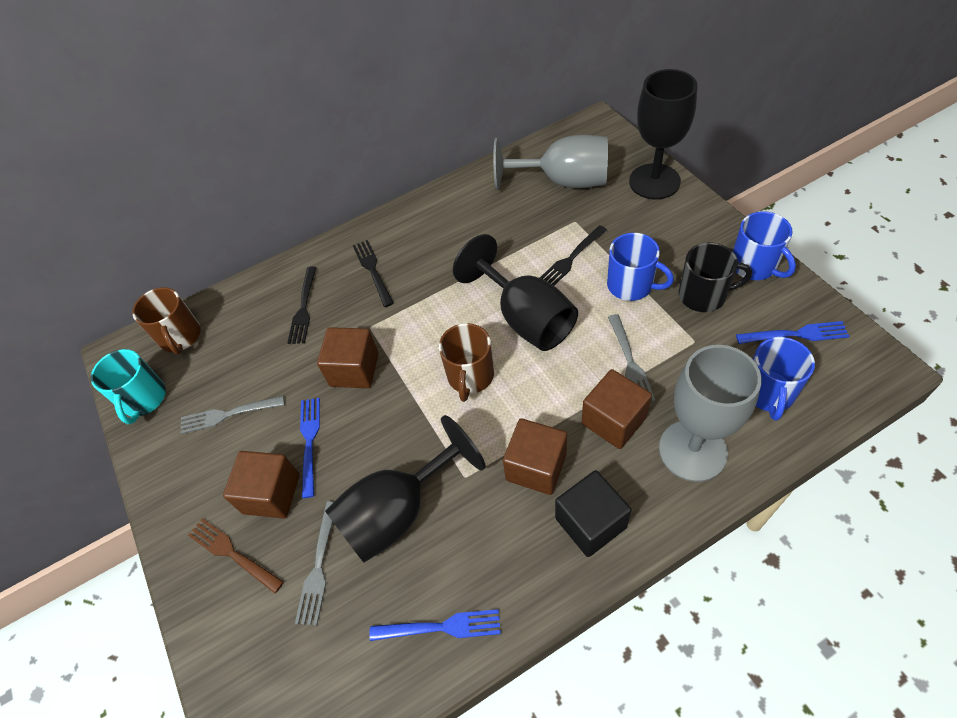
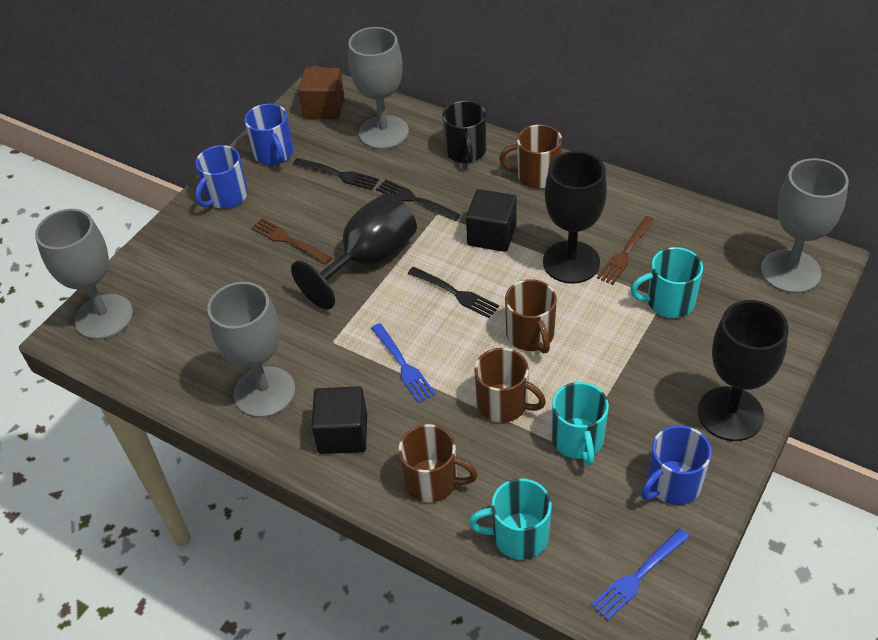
black cube: 1 -> 2
blue fork: 3 -> 2
brown cube: 4 -> 1
brown fork: 1 -> 2
brown mug: 2 -> 4
grey fork: 3 -> 0
grey goblet: 2 -> 4
turquoise mug: 1 -> 3

